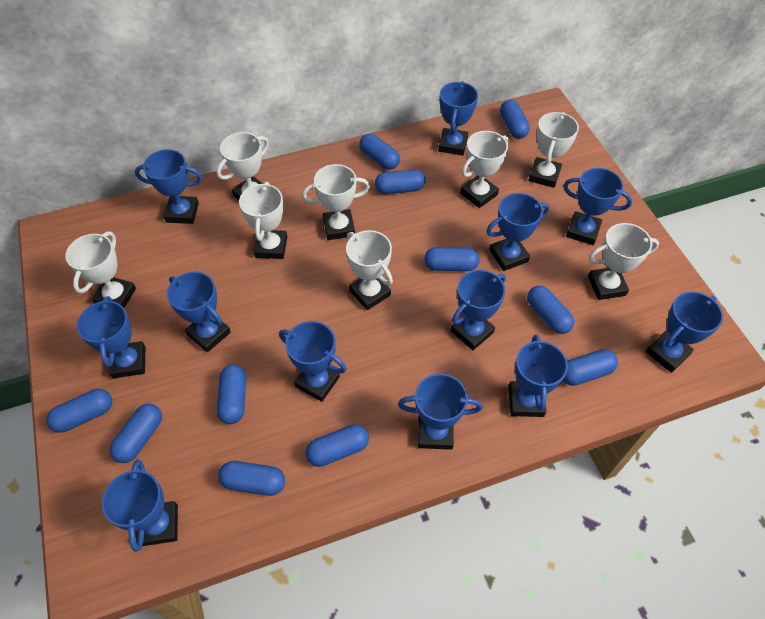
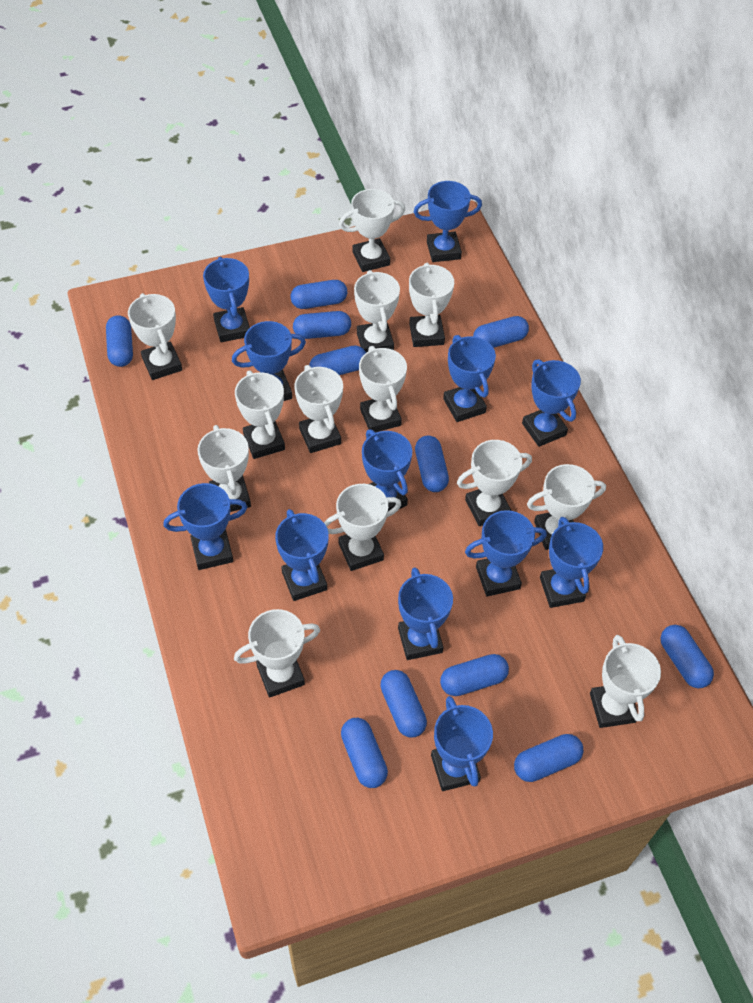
white trophy: 8 -> 13

